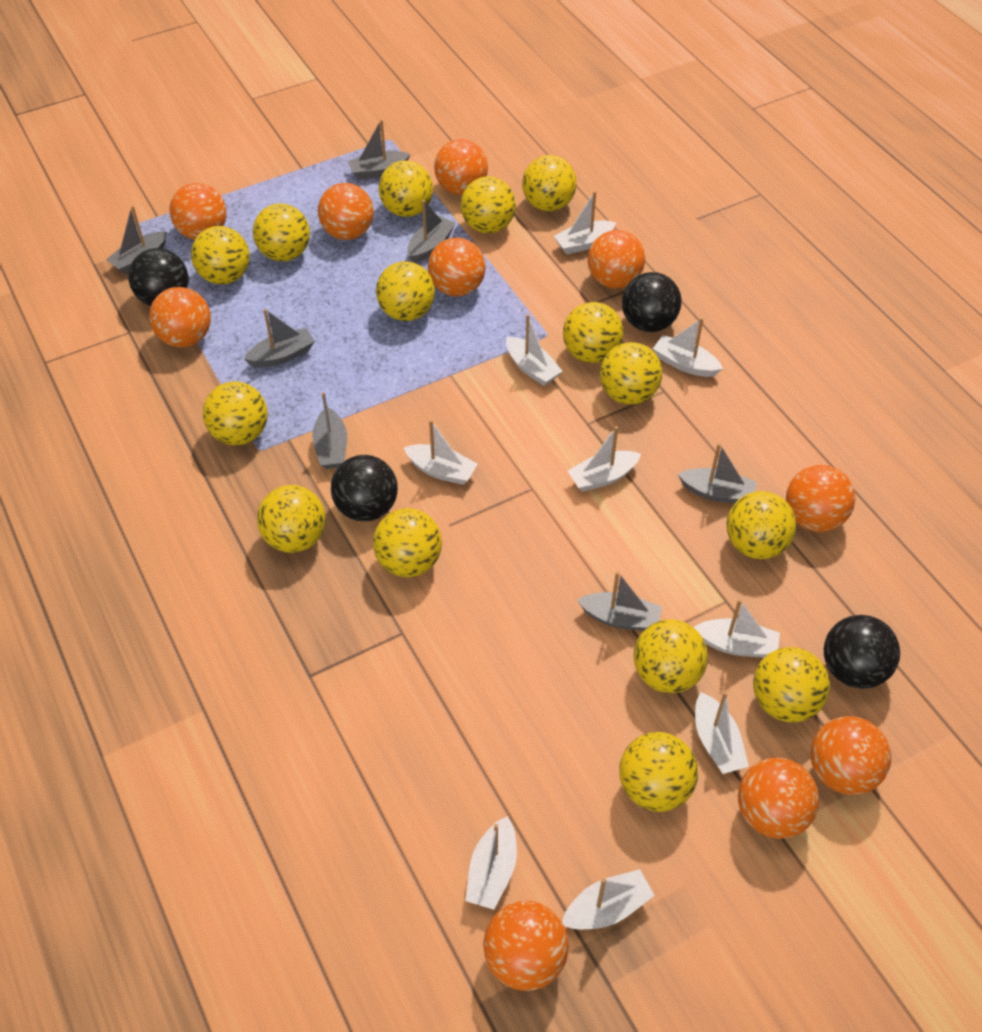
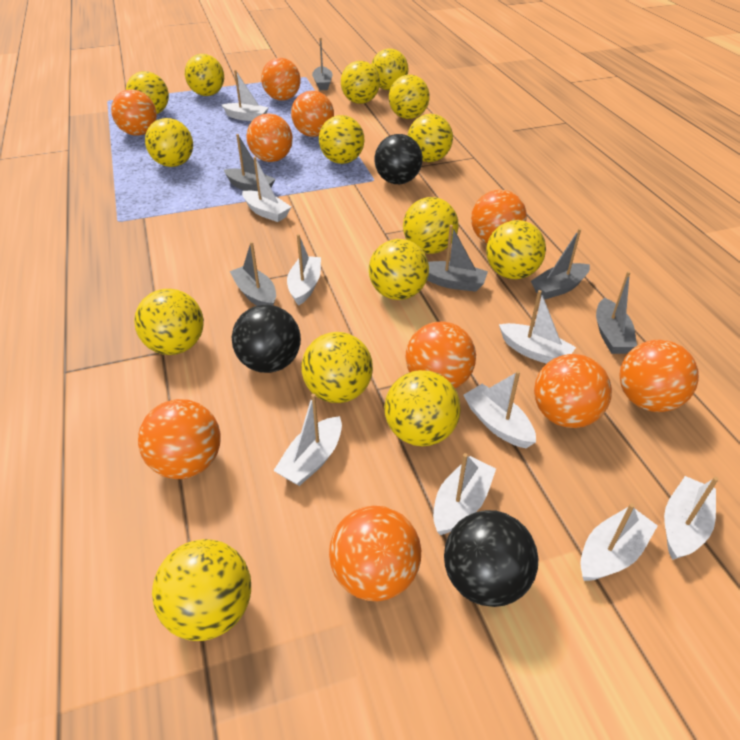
black ball: 4 -> 3
grey boat: 7 -> 6

